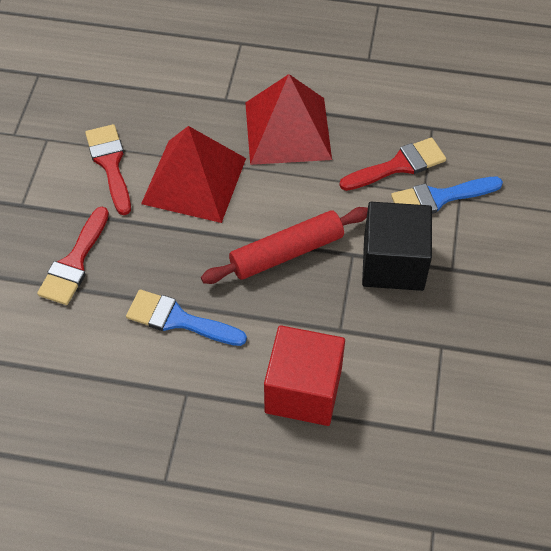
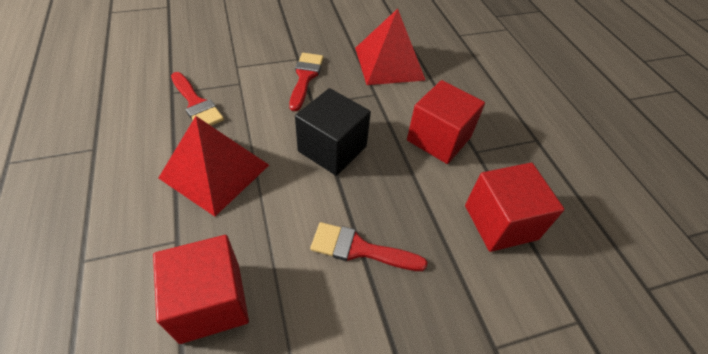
blue brush: 2 -> 0
red cube: 1 -> 3
red rolling pin: 1 -> 0

